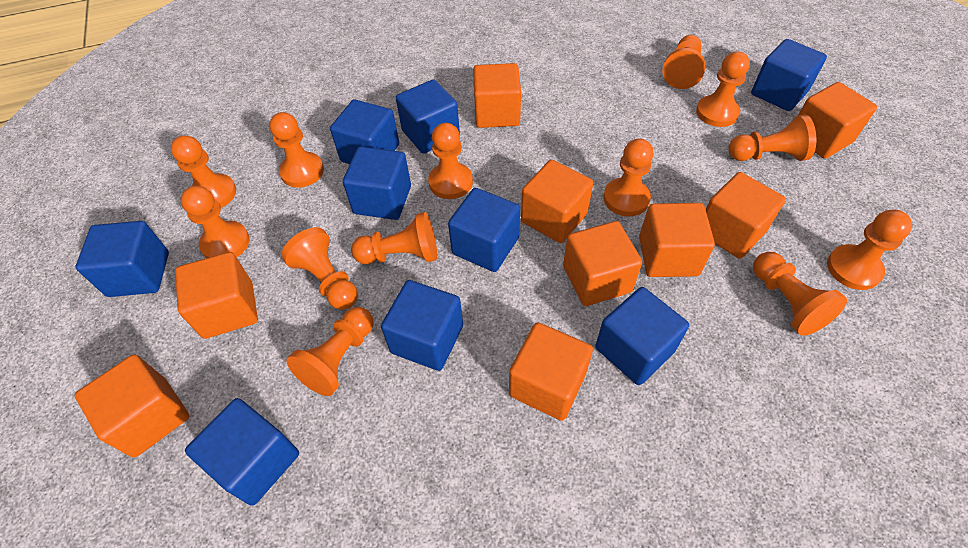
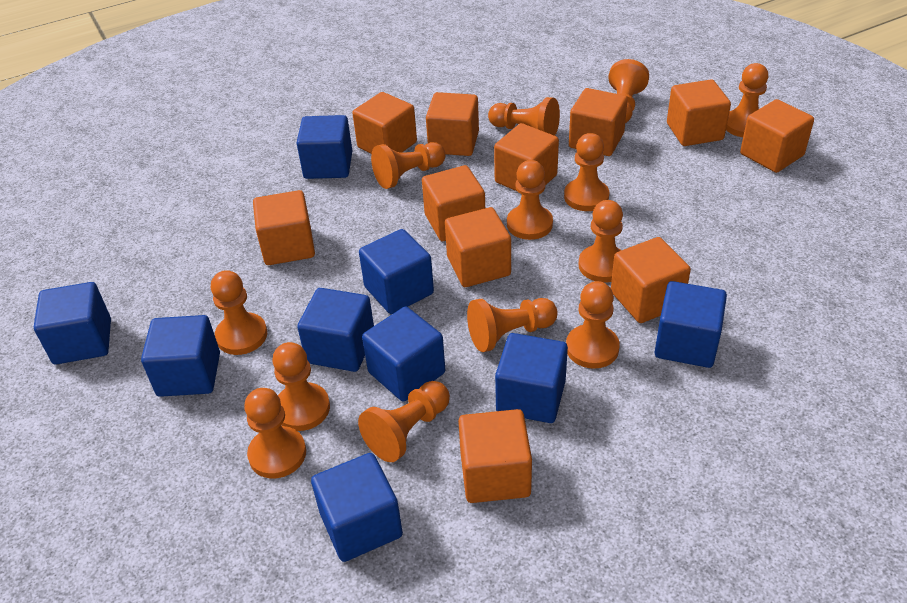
orange cube: 9 -> 11

